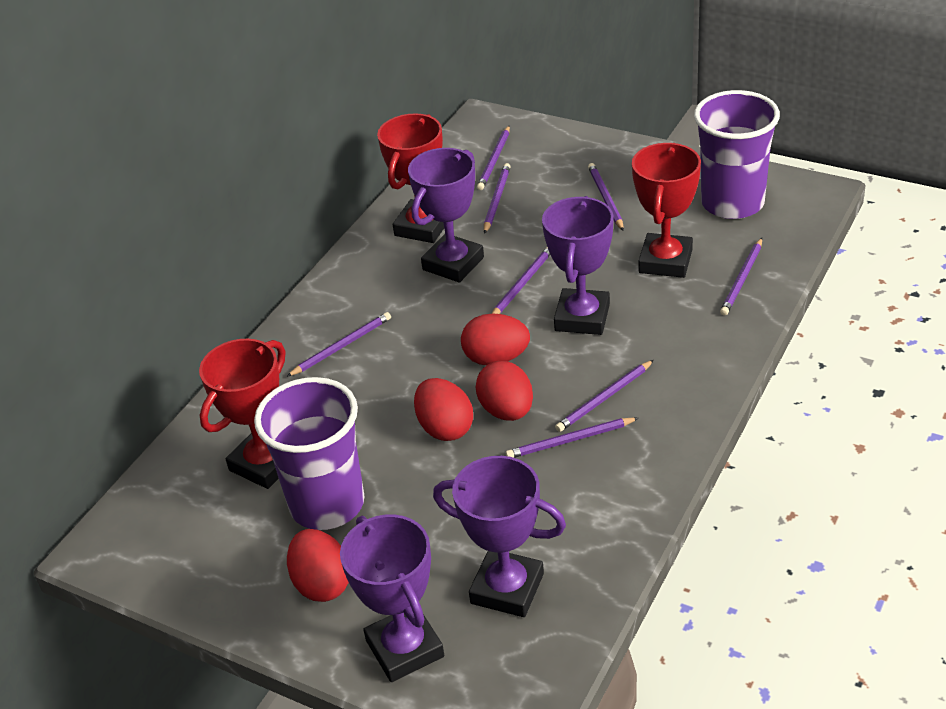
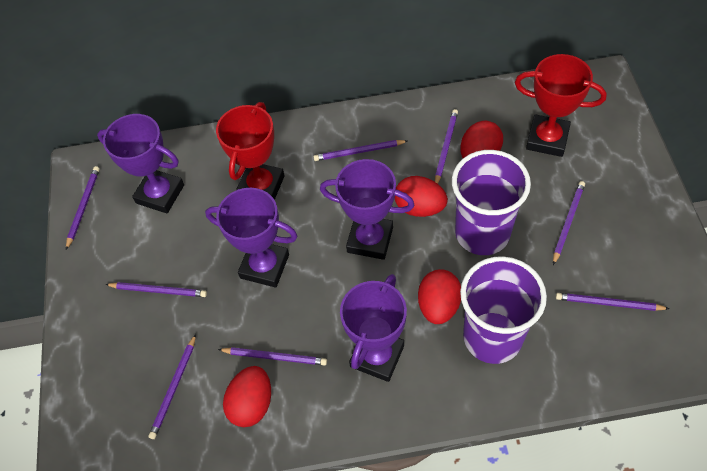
red trophy: 3 -> 2

